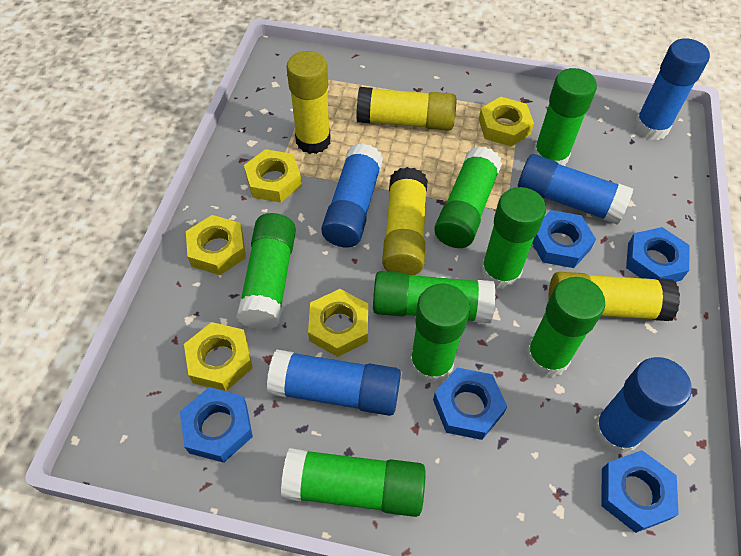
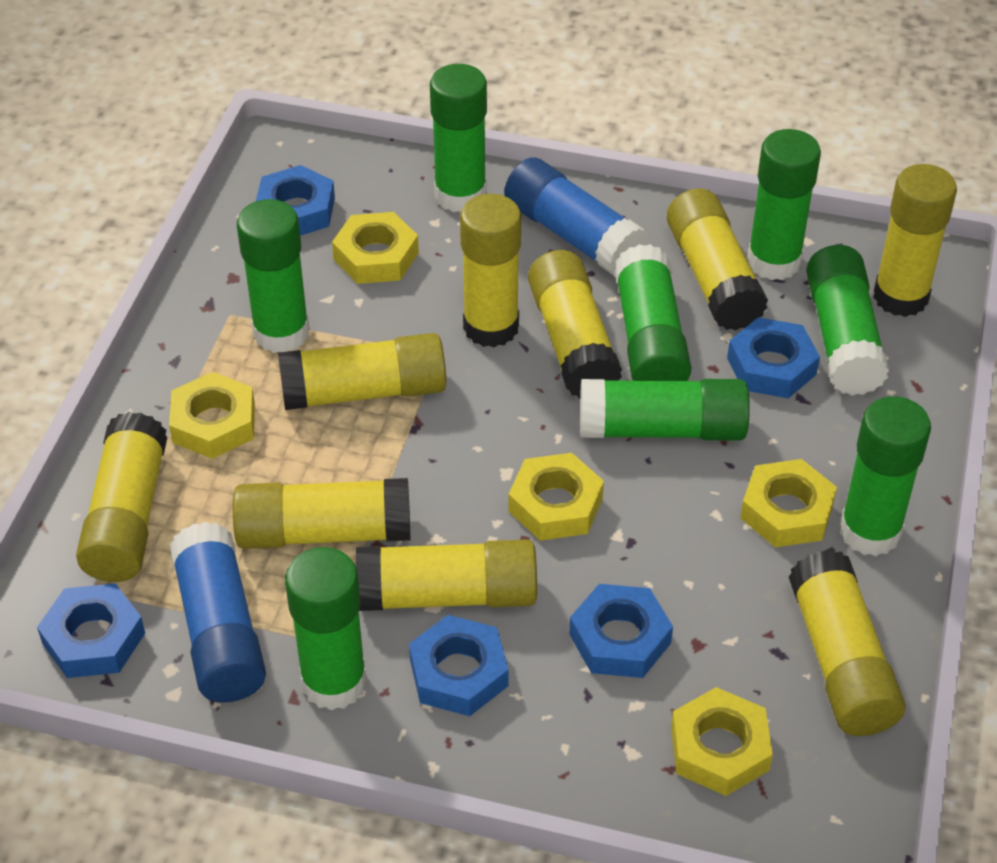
blue glue stick: 5 -> 2
yellow glue stick: 4 -> 9

